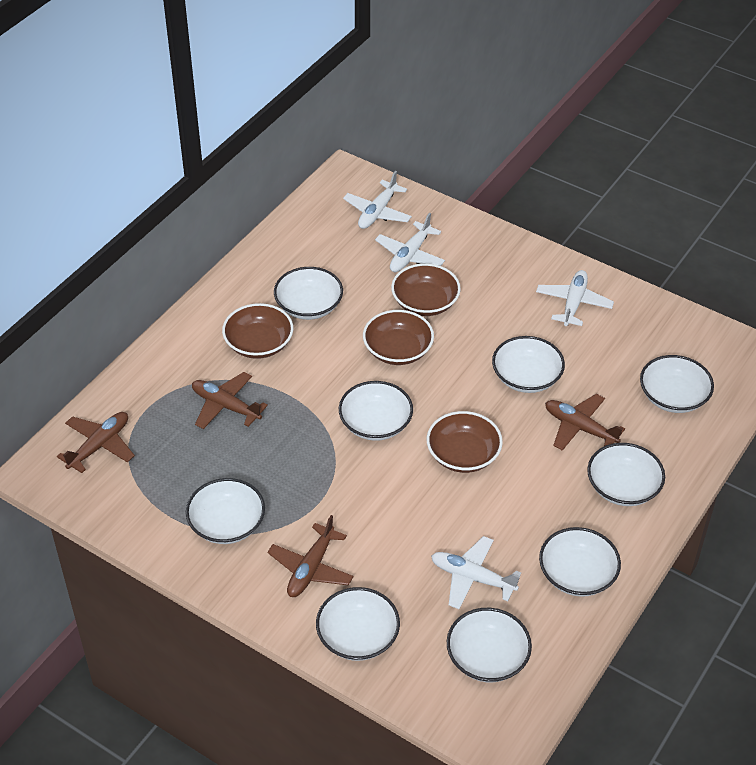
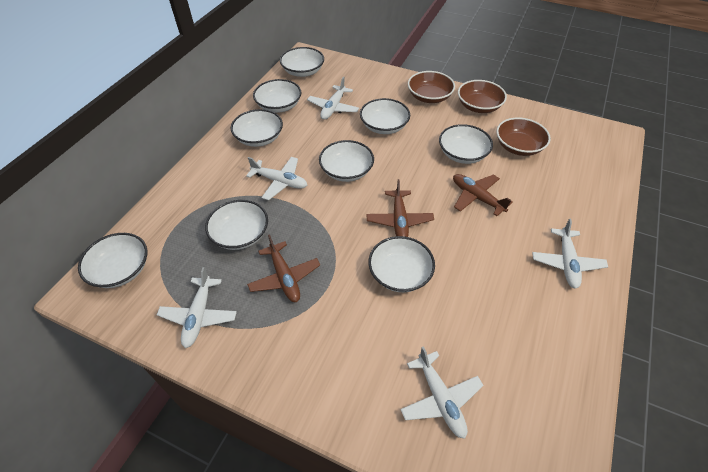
brown bowl: 4 -> 3
brown plane: 4 -> 3
white plane: 4 -> 5

